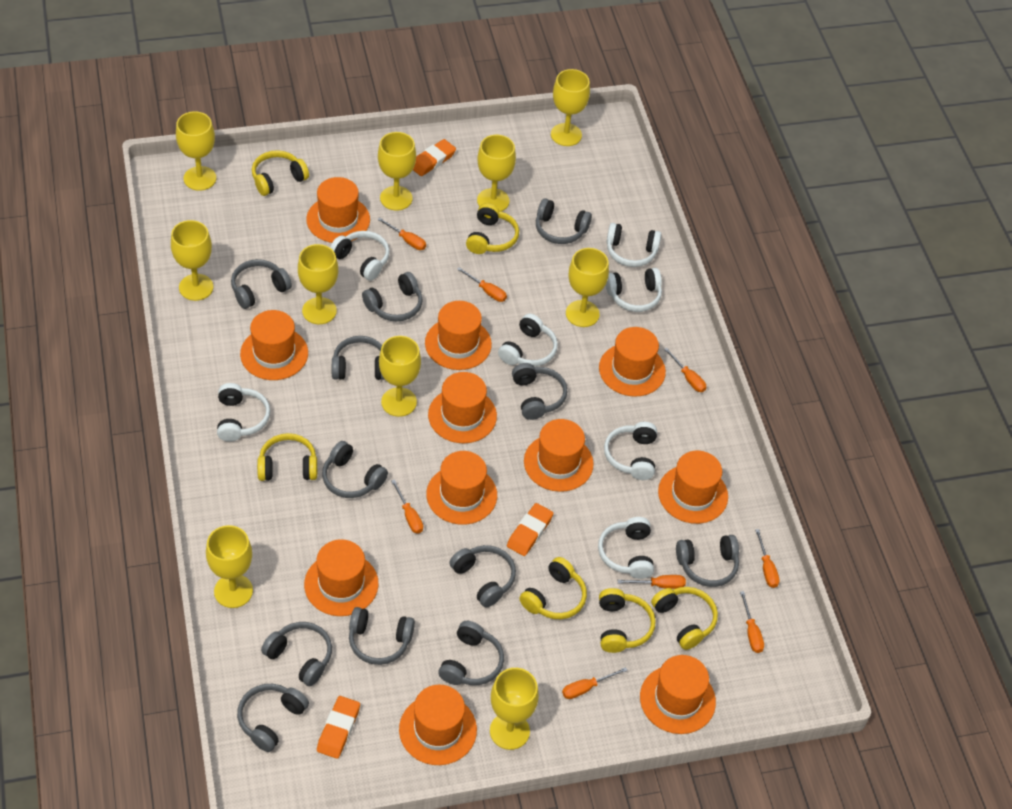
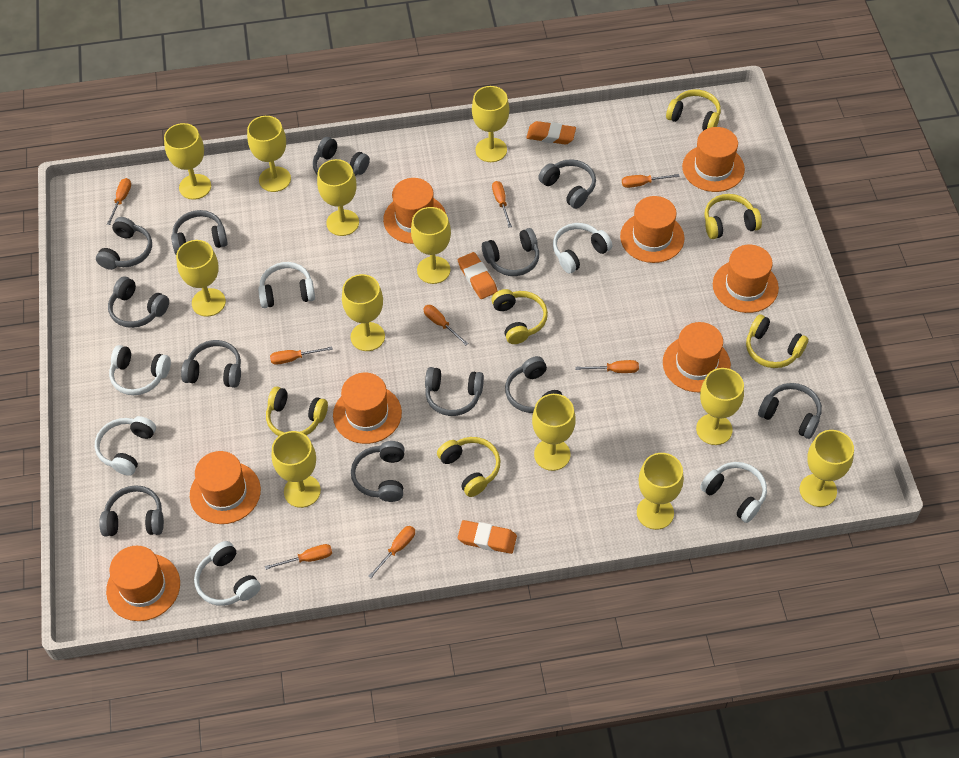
orange hat: 11 -> 8
white headphones: 7 -> 6
yellow goblet: 10 -> 12

